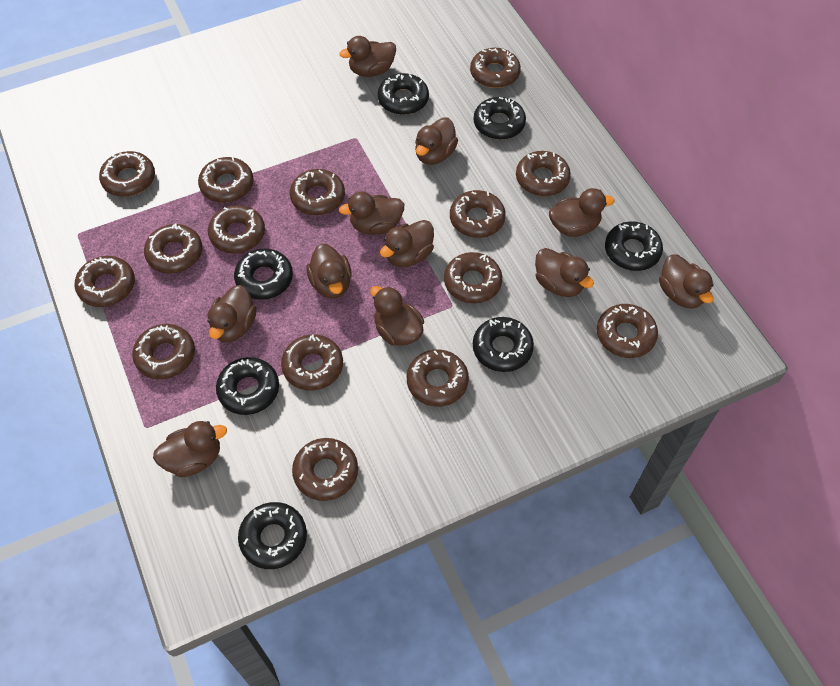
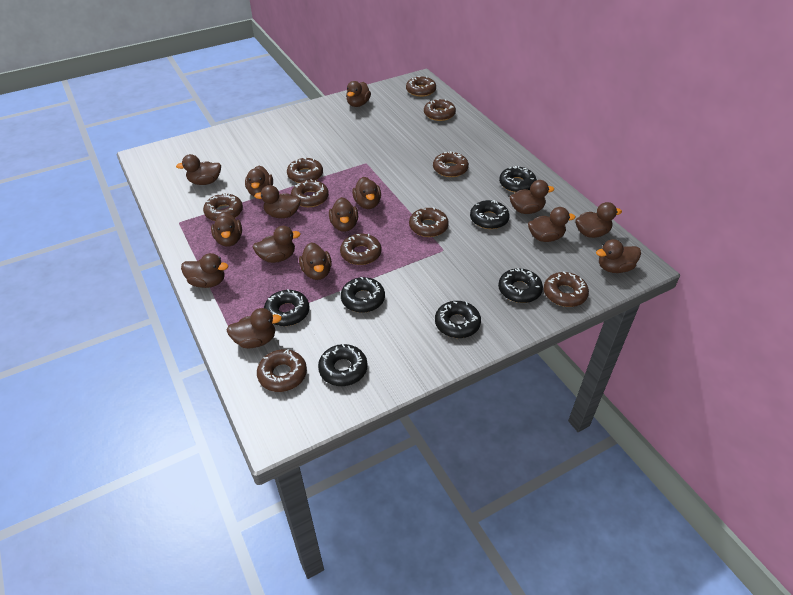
brown donut: 15 -> 10
brown duck: 11 -> 15

